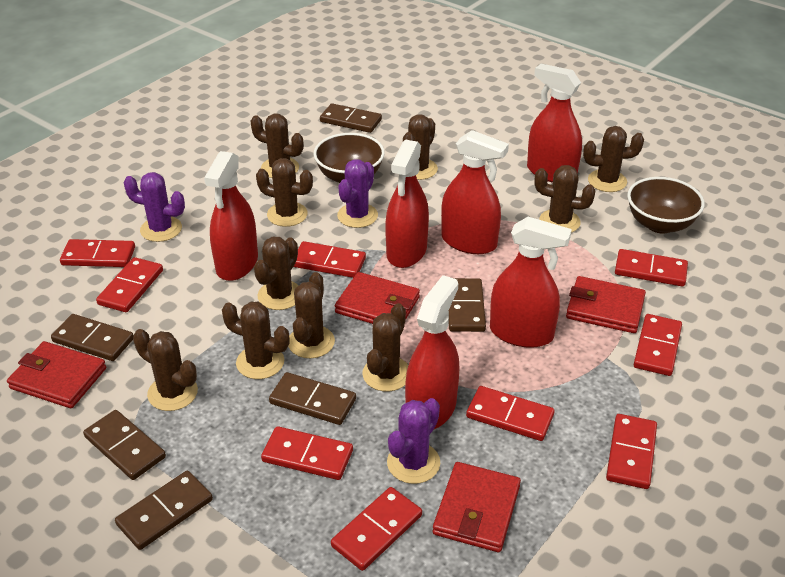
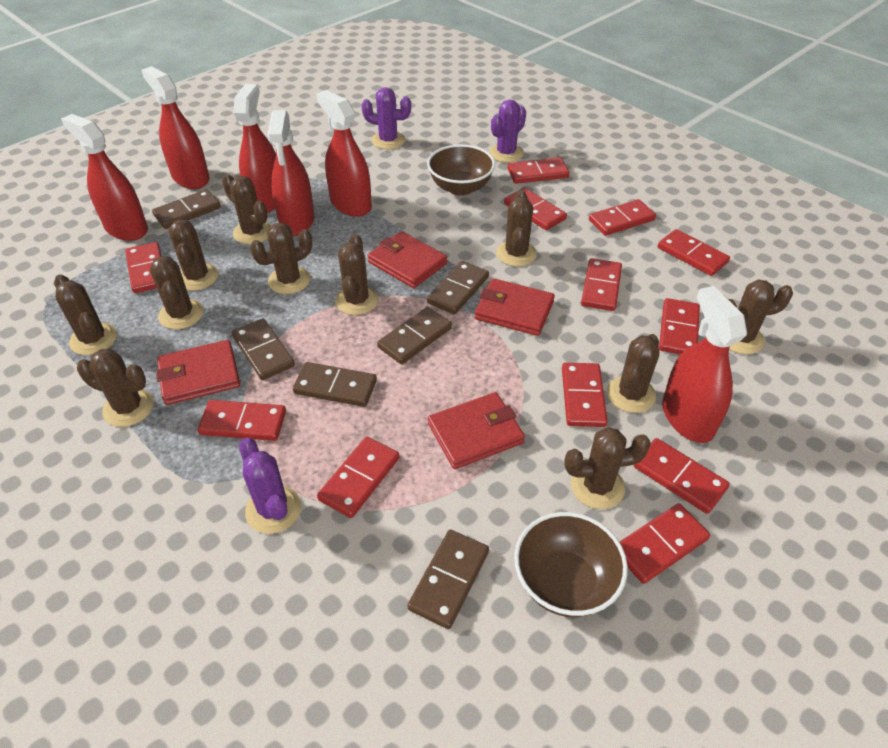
brown cactus: 10 -> 11
red domino: 9 -> 12

